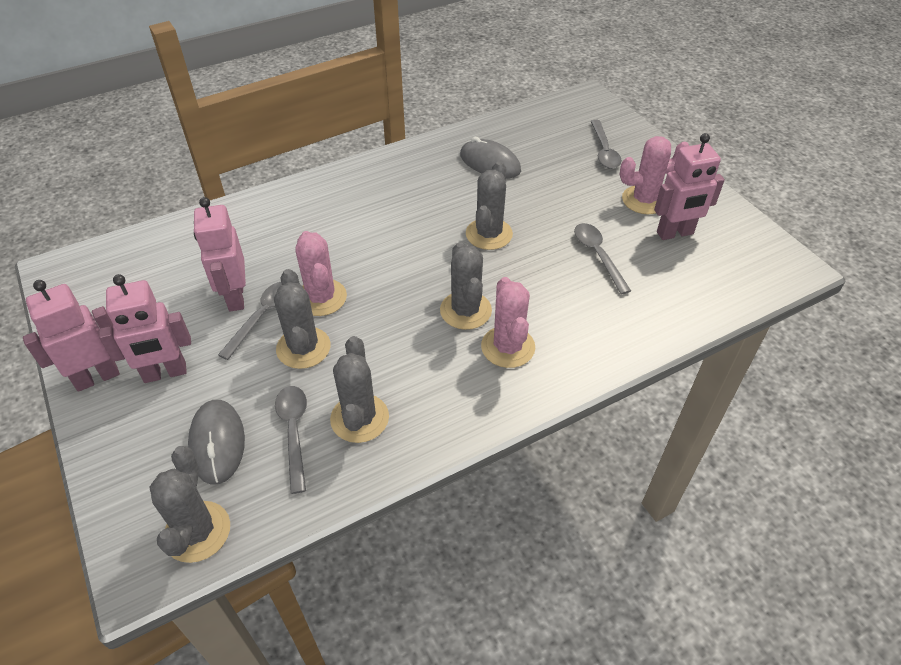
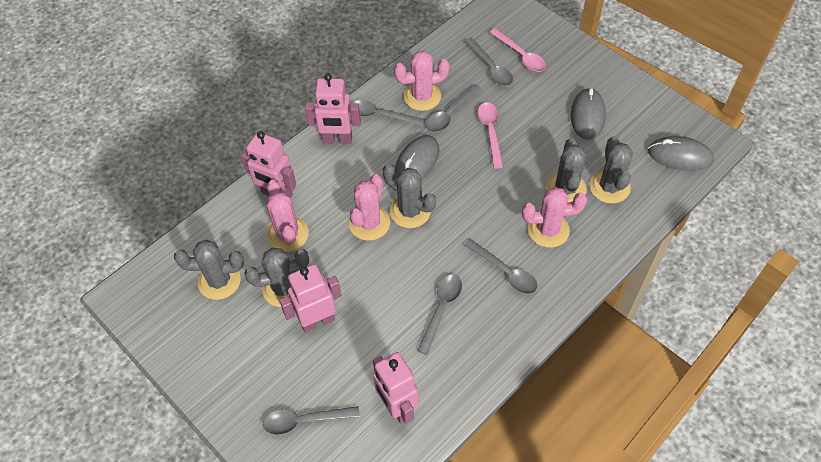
grey mouse: 2 -> 3
grey spoon: 4 -> 6
pink cactus: 3 -> 4
pink spoon: 0 -> 2

